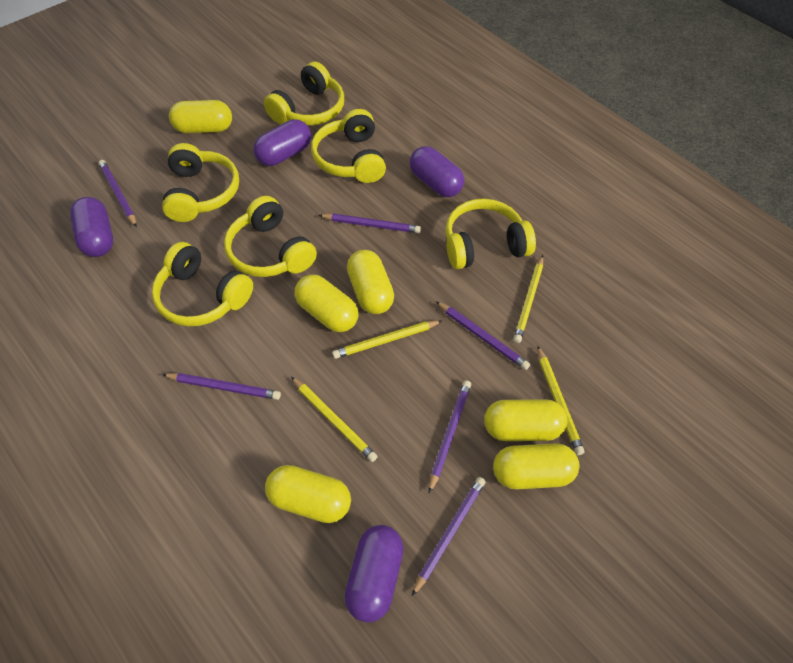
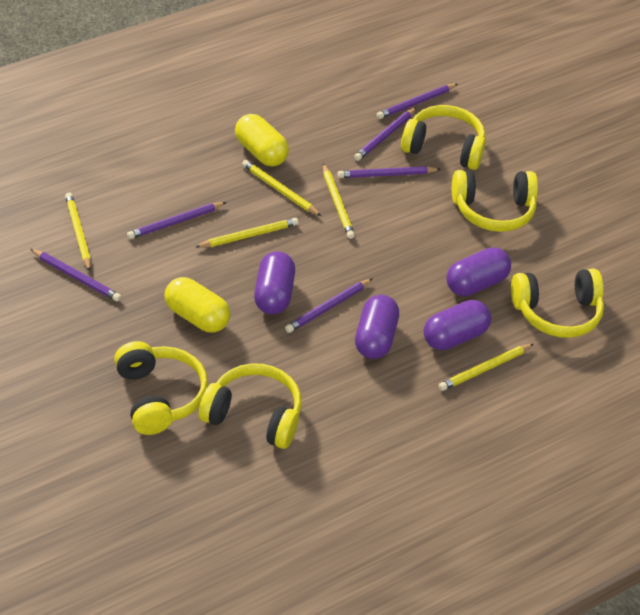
yellow capsule: 6 -> 2
yellow headphones: 6 -> 5
yellow pencil: 4 -> 5

